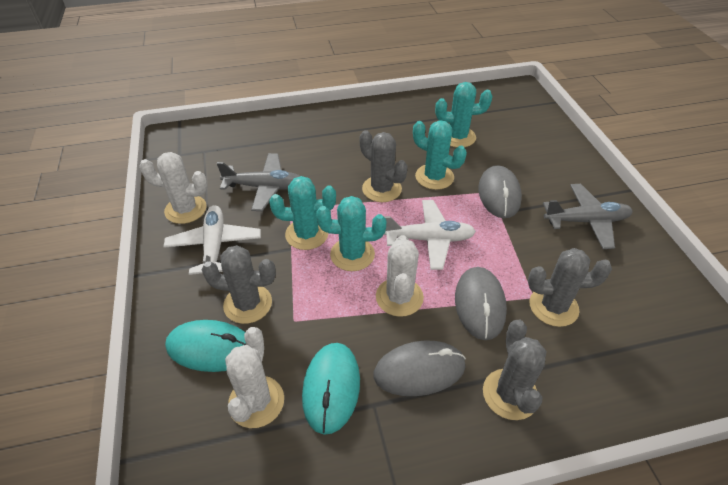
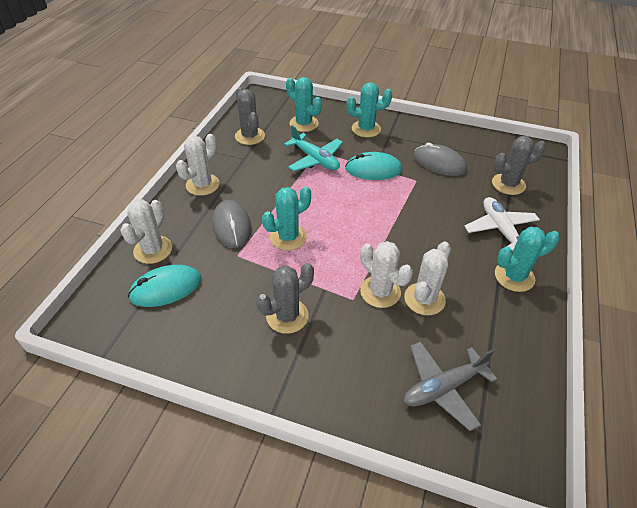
grey cactus: 4 -> 3
grey mouse: 3 -> 2
grey plane: 2 -> 1
turquoise plane: 0 -> 1
white cactus: 3 -> 4
white plane: 2 -> 1

